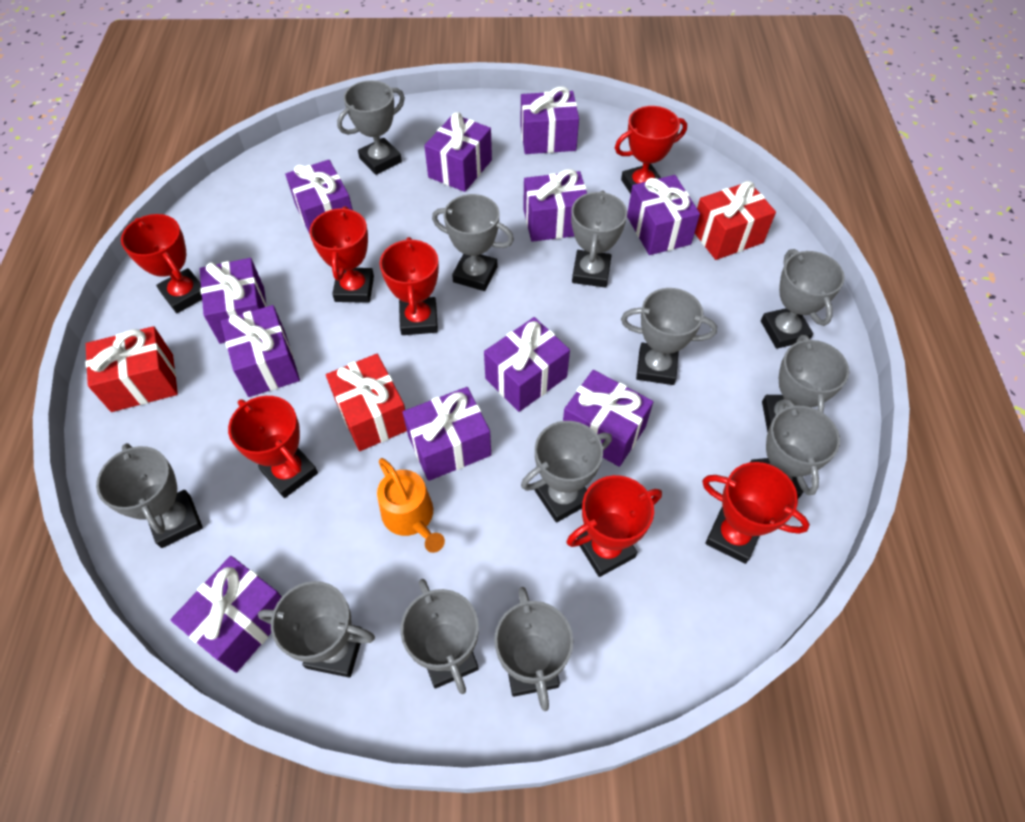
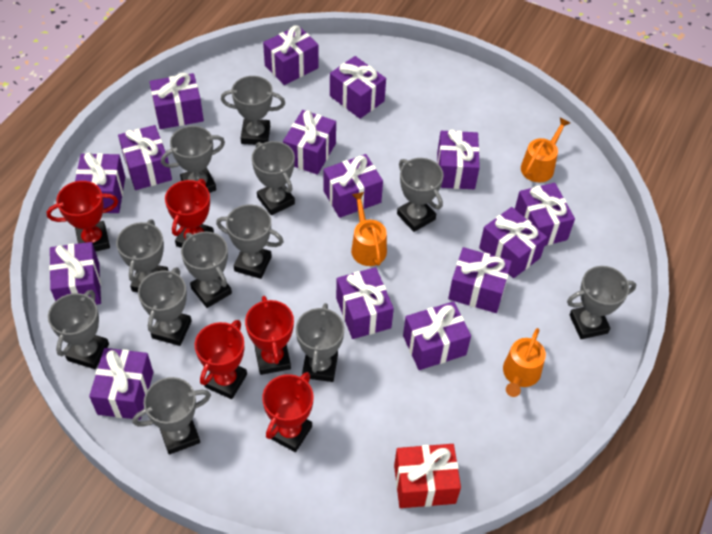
orange watering can: 1 -> 3
purple gift: 11 -> 15
red gift: 3 -> 1
red trophy: 7 -> 5

